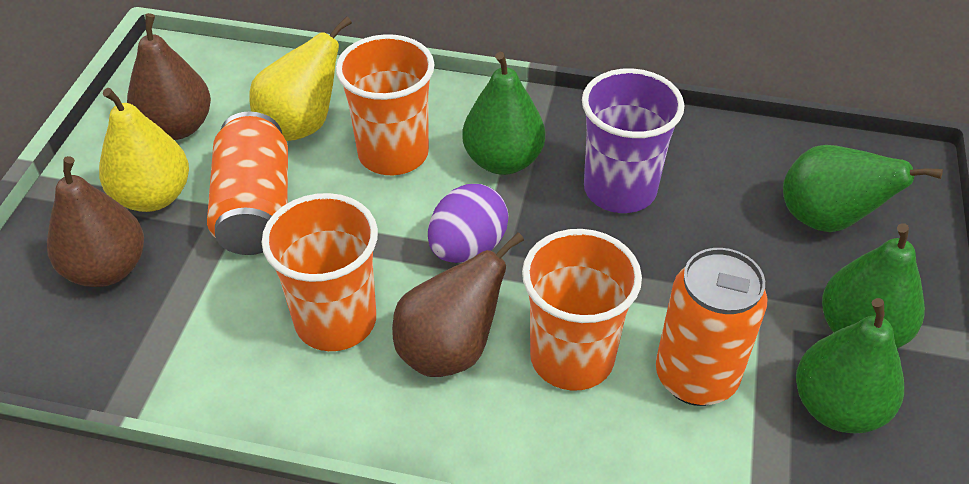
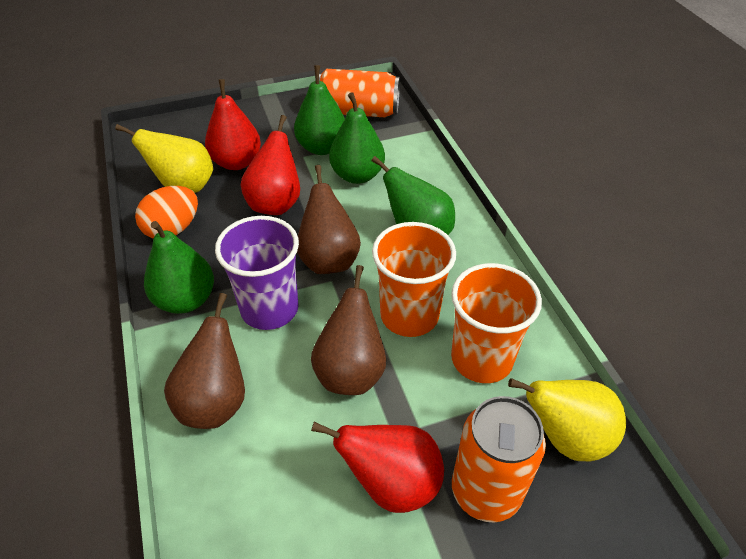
orange cup: 3 -> 2
orange egg: 0 -> 1
purple egg: 1 -> 0
red pear: 0 -> 3

